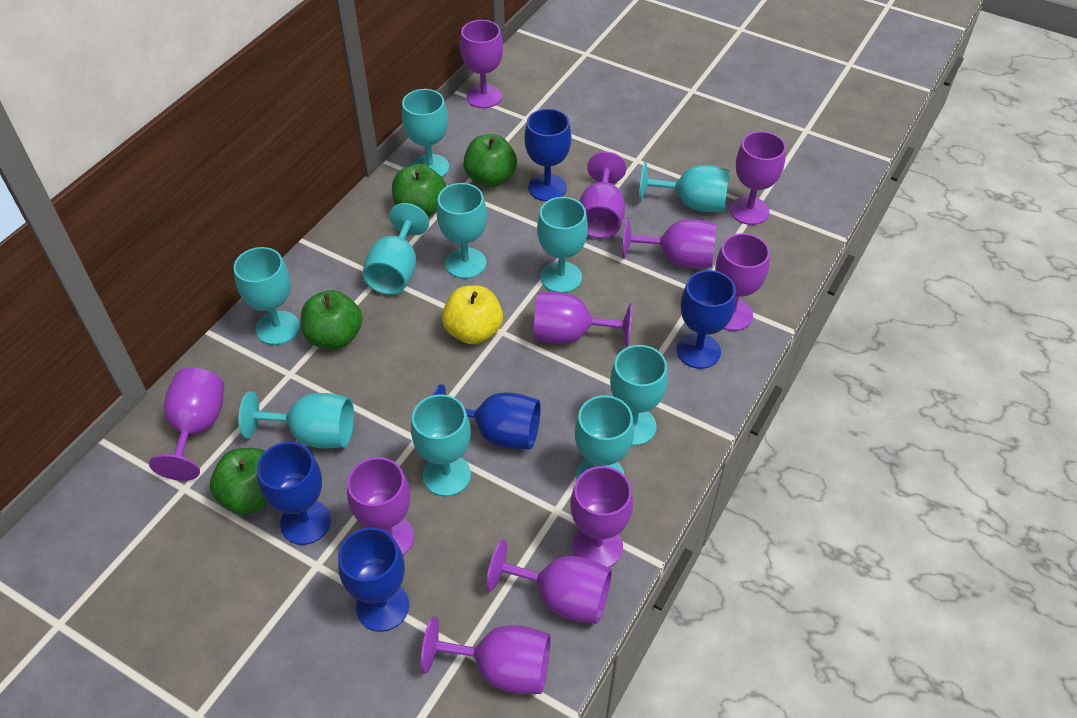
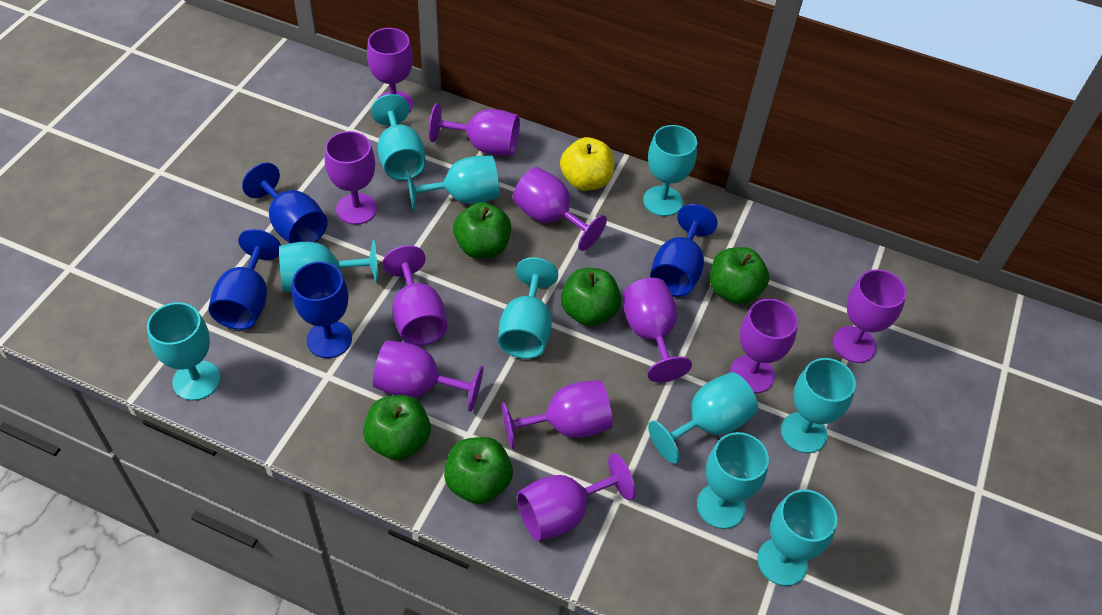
blue goblet: 5 -> 4
green apple: 4 -> 5

